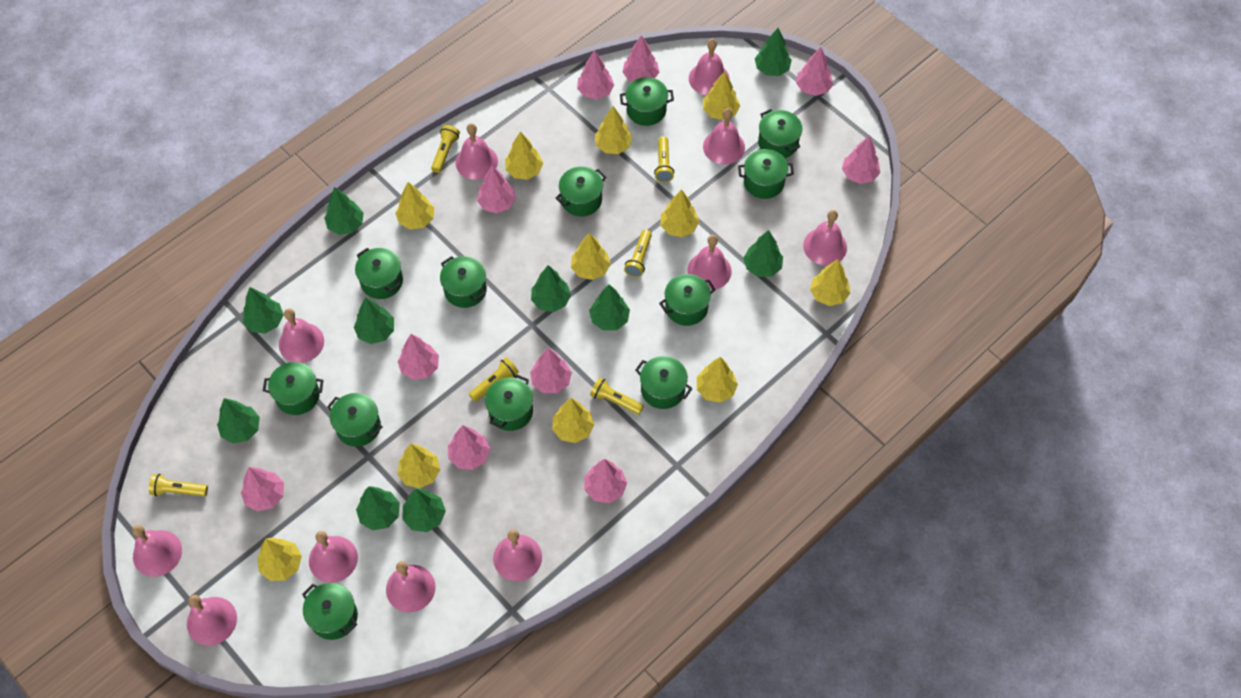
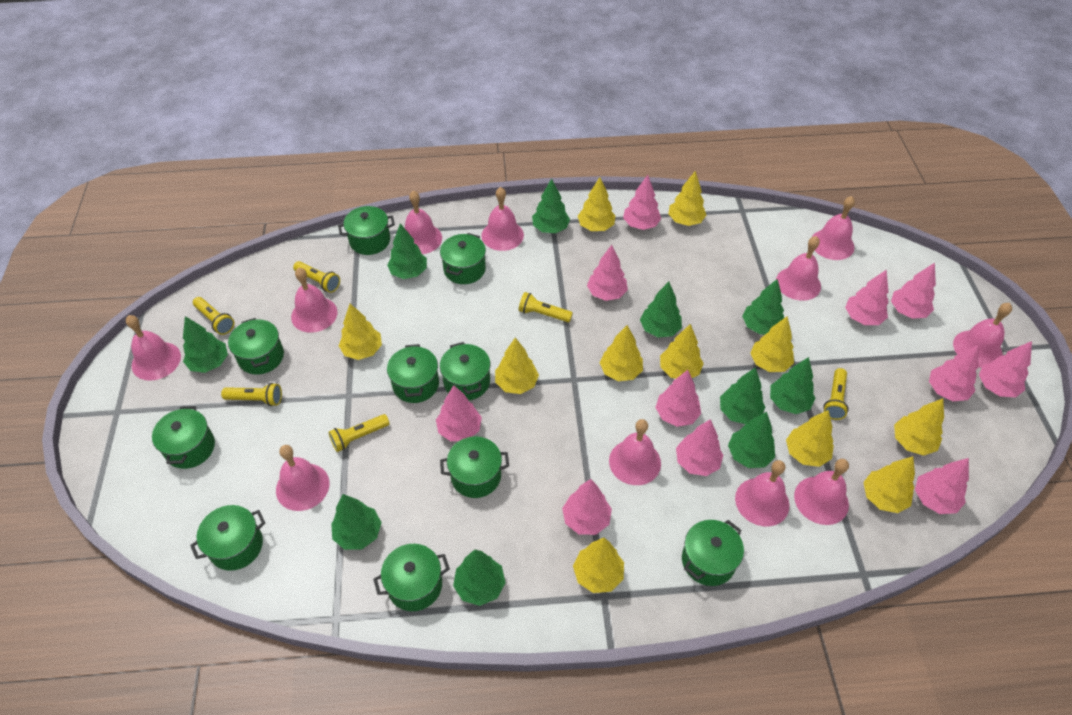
green pot: 12 -> 10
pink tree: 10 -> 11

